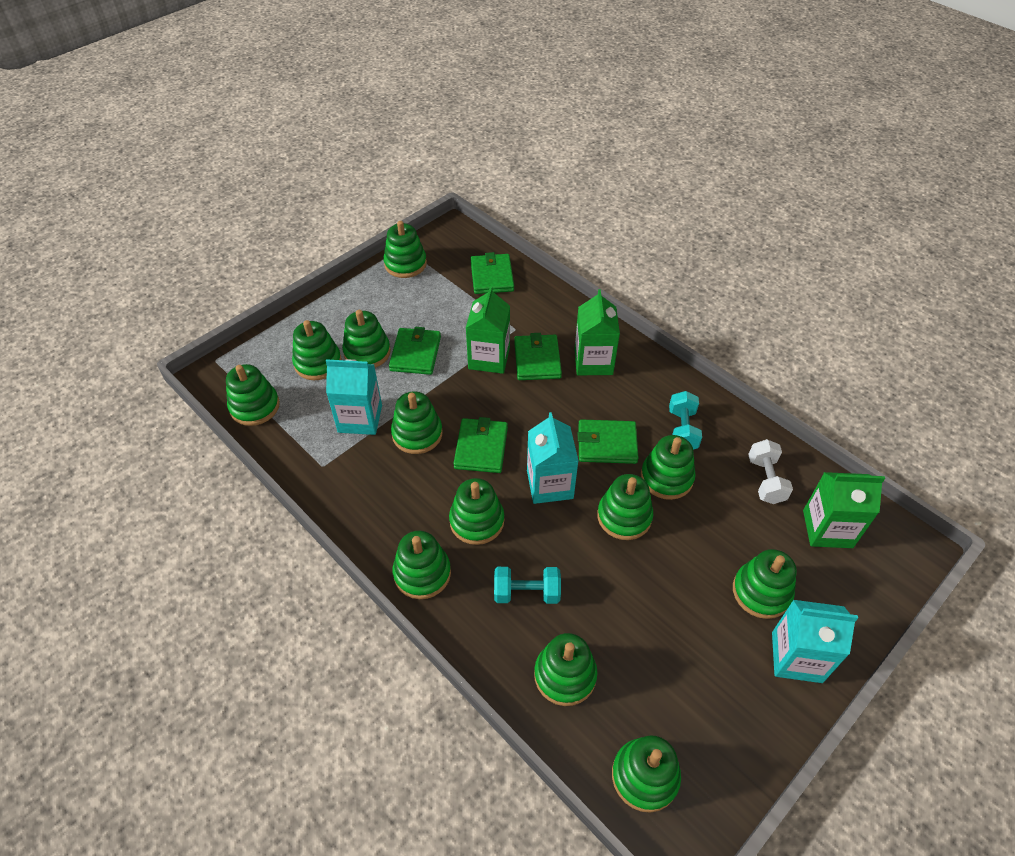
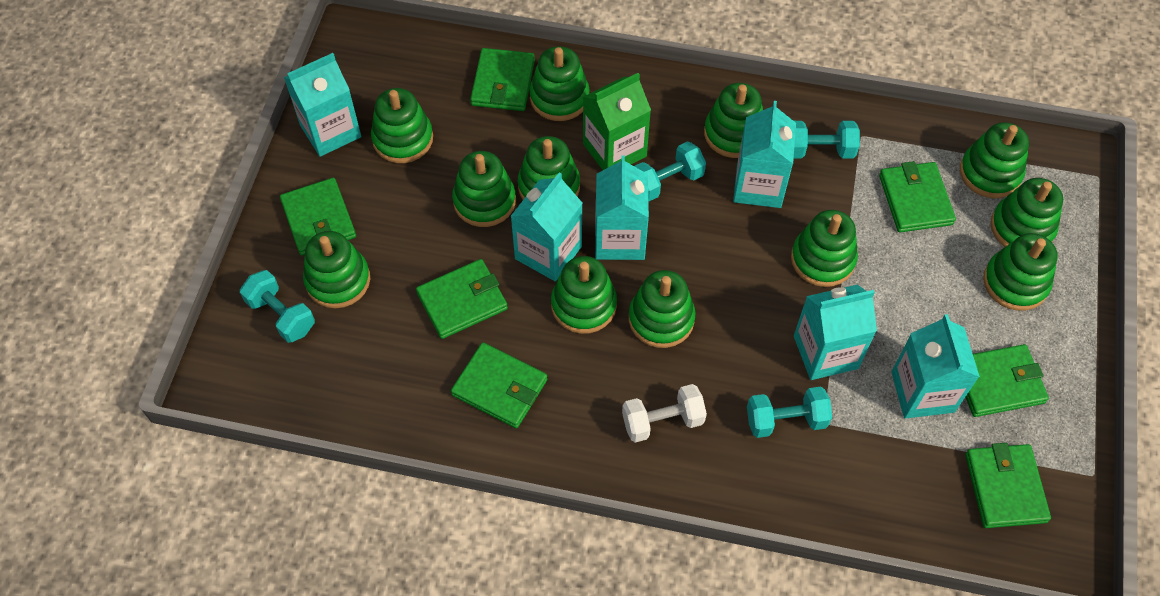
green carton: 3 -> 1
green wallet: 5 -> 7
turquoise carton: 3 -> 6
turquoise dumbbell: 2 -> 4

